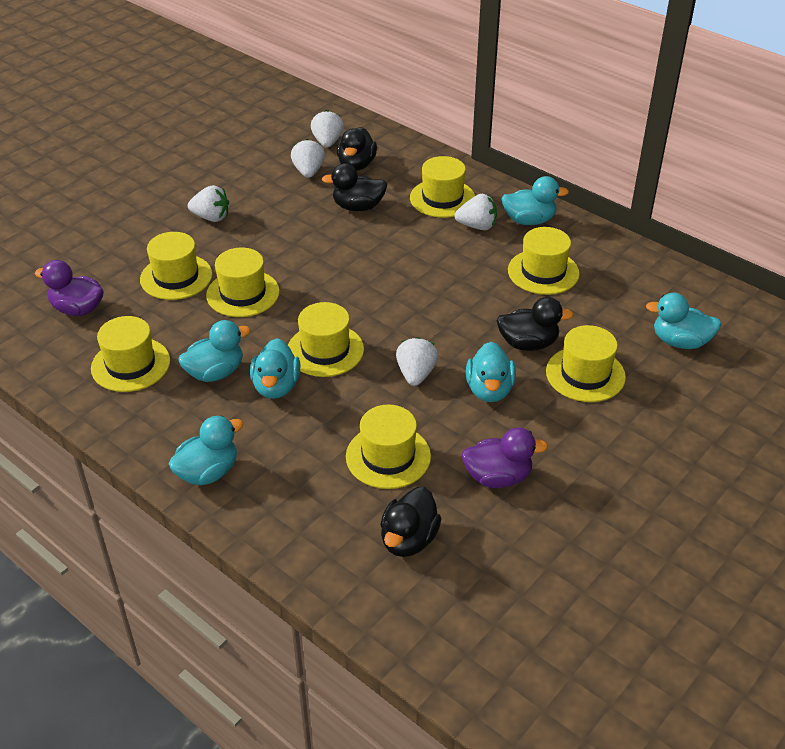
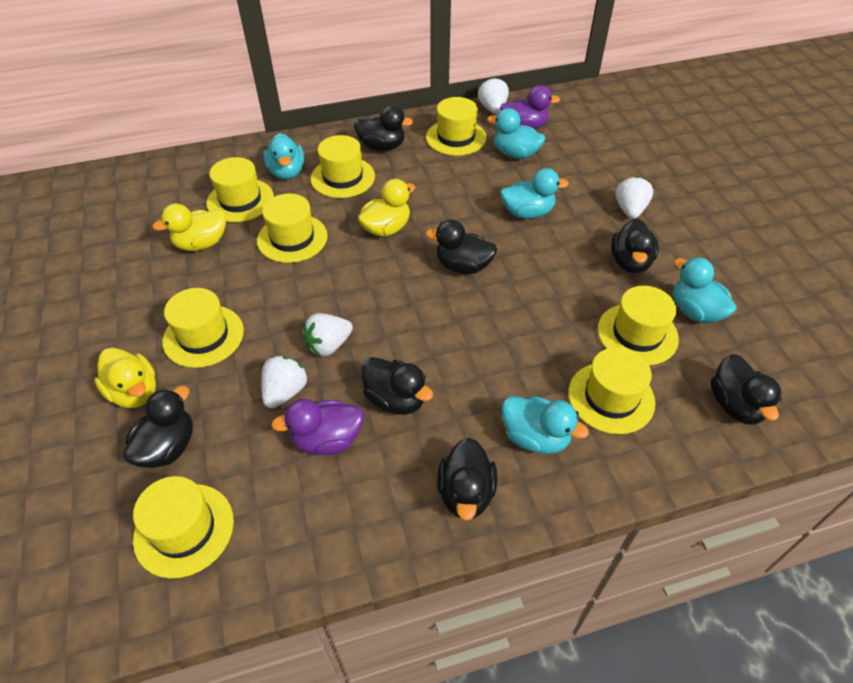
black duck: 4 -> 7
turquoise duck: 6 -> 5
white strawberry: 5 -> 4
yellow duck: 0 -> 3

